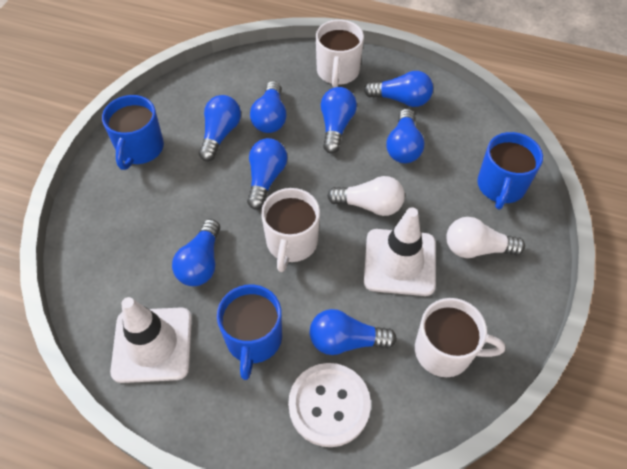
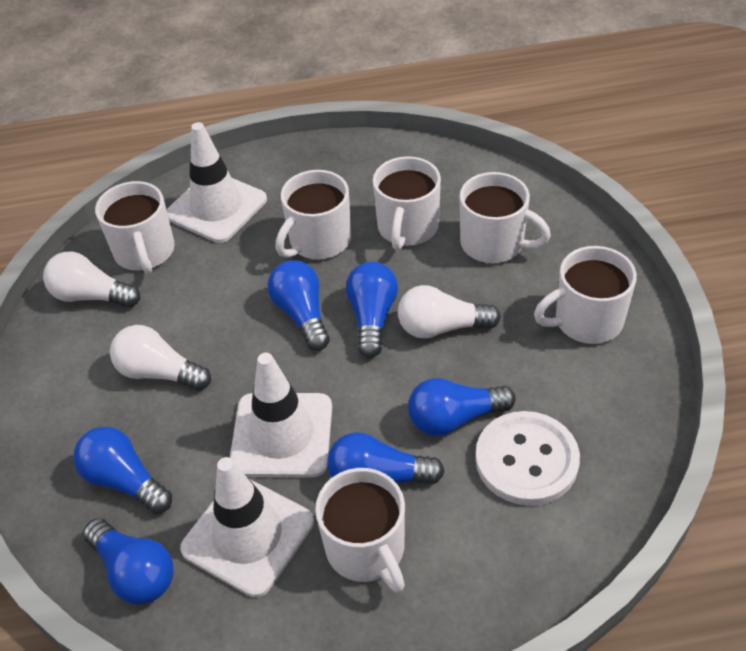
blue light bulb: 8 -> 6
blue mug: 3 -> 0
white light bulb: 2 -> 3
white mug: 3 -> 6
white traffic cone: 2 -> 3

